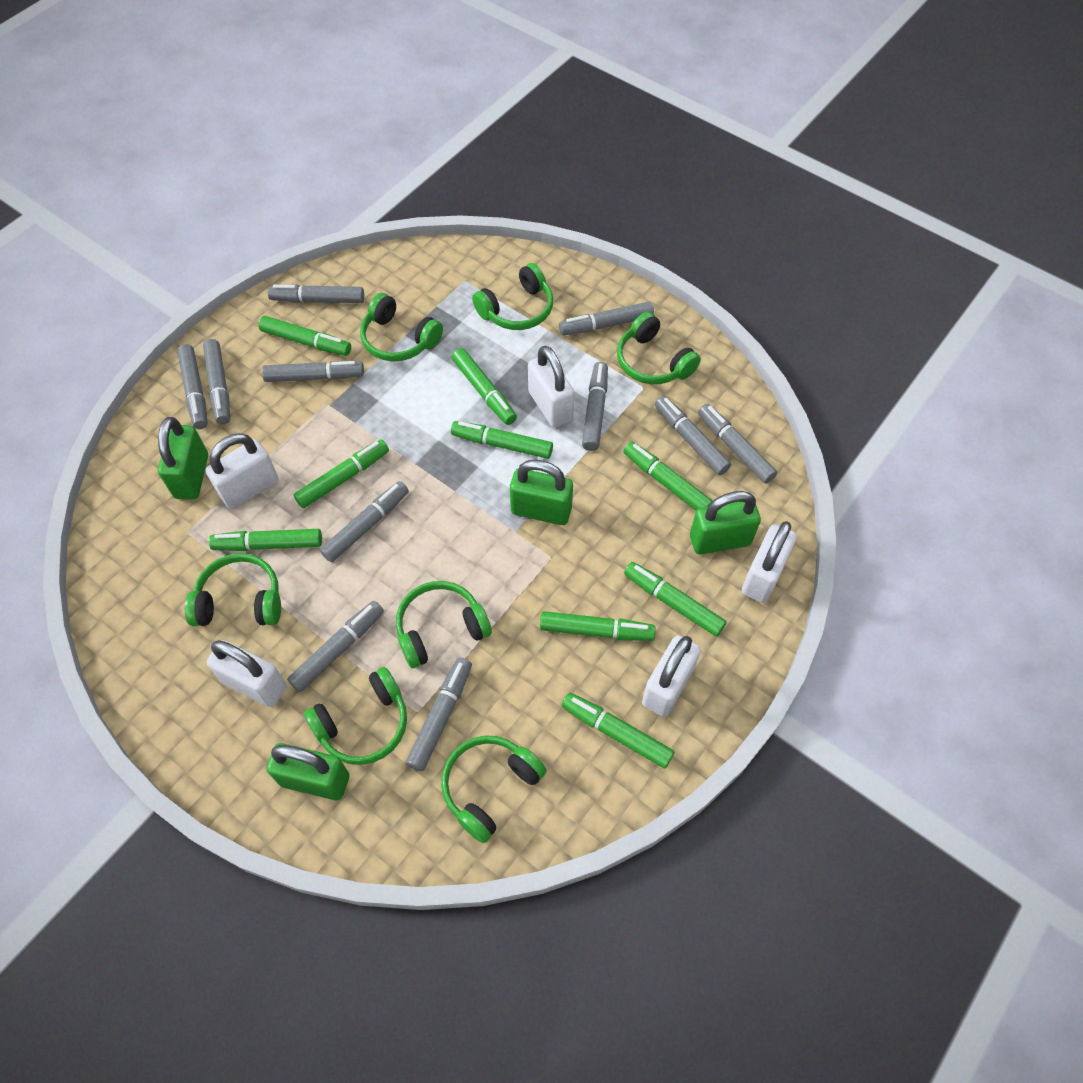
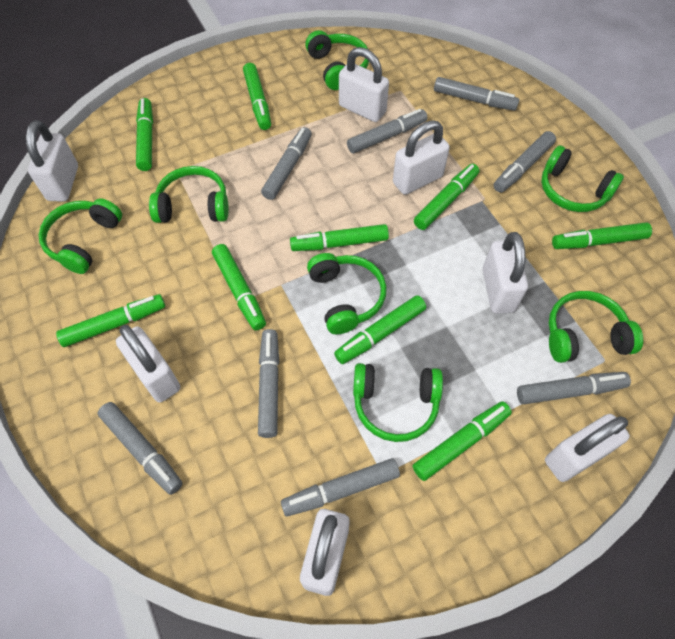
green padlock: 4 -> 0
grey marker: 11 -> 8
white padlock: 5 -> 7

